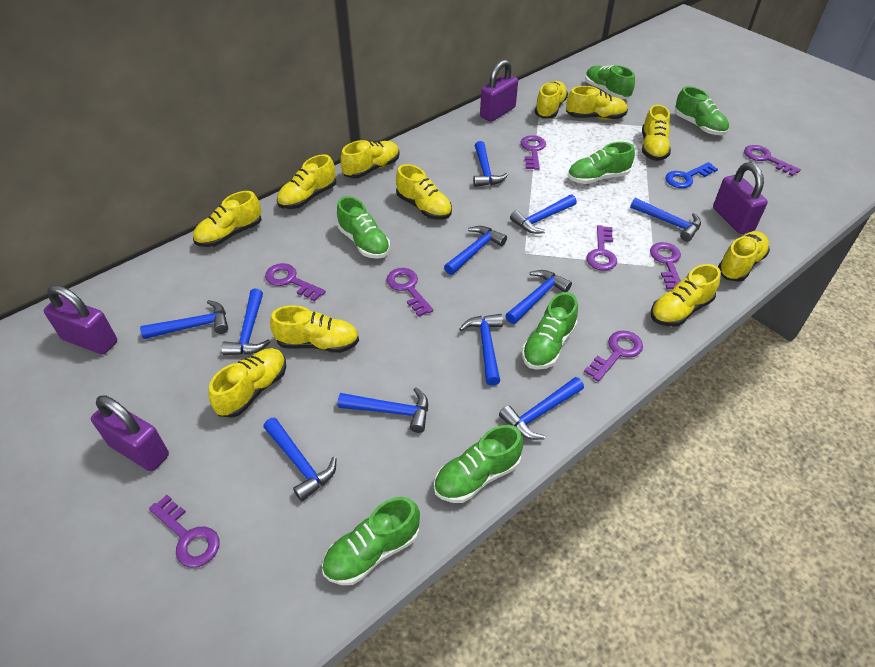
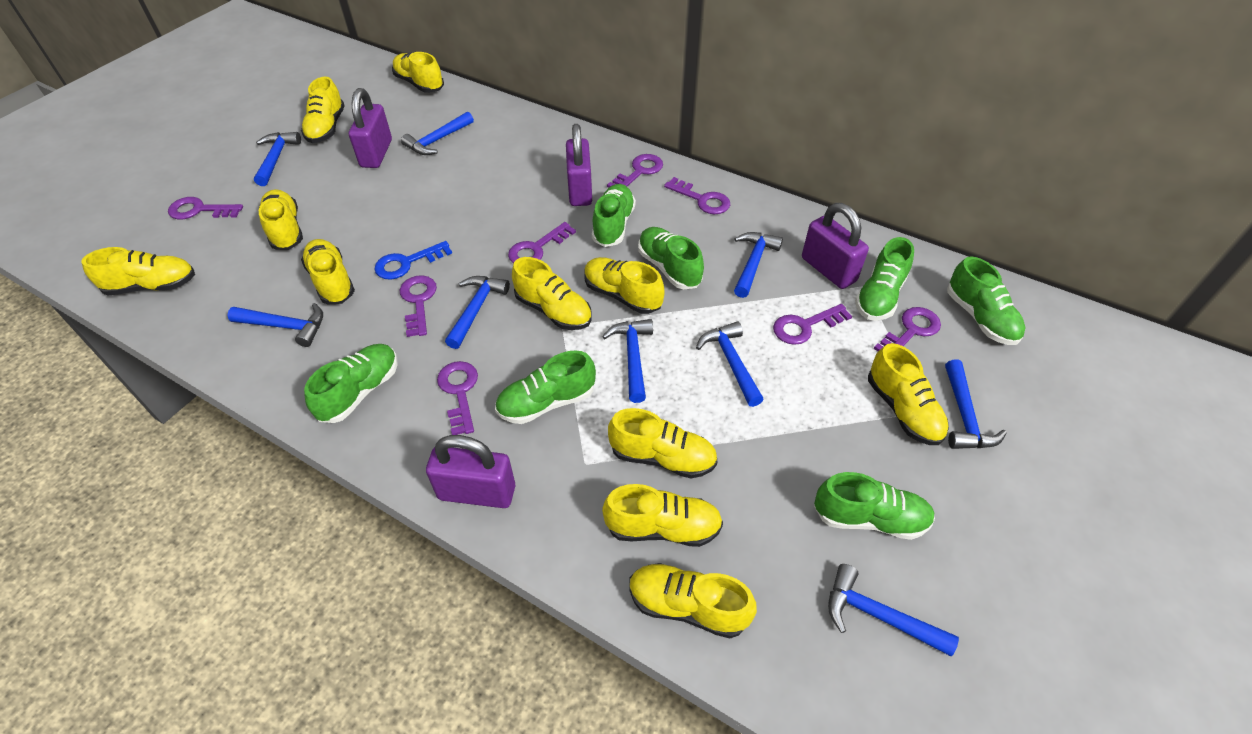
blue hammer: 11 -> 9

